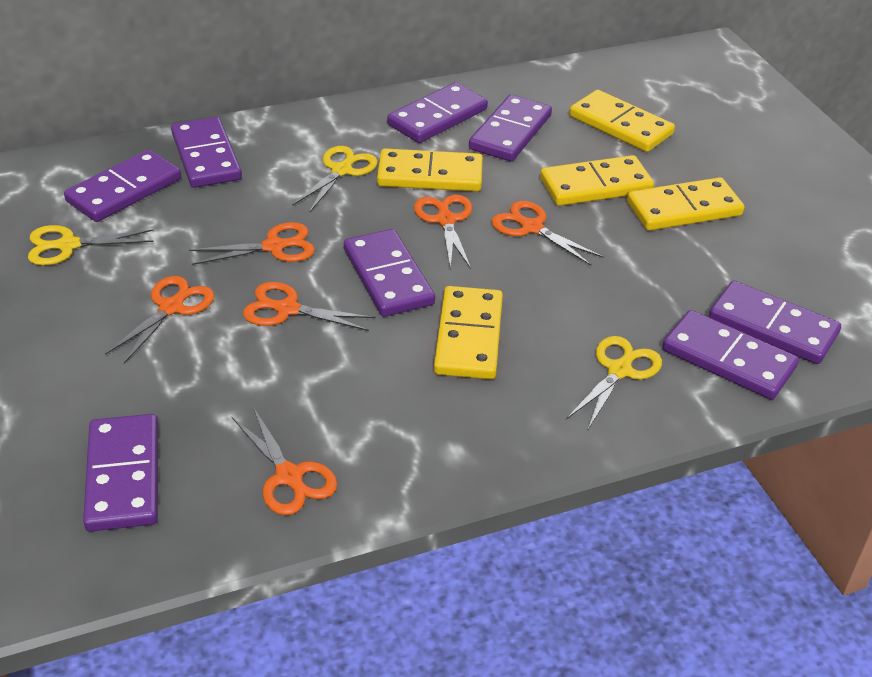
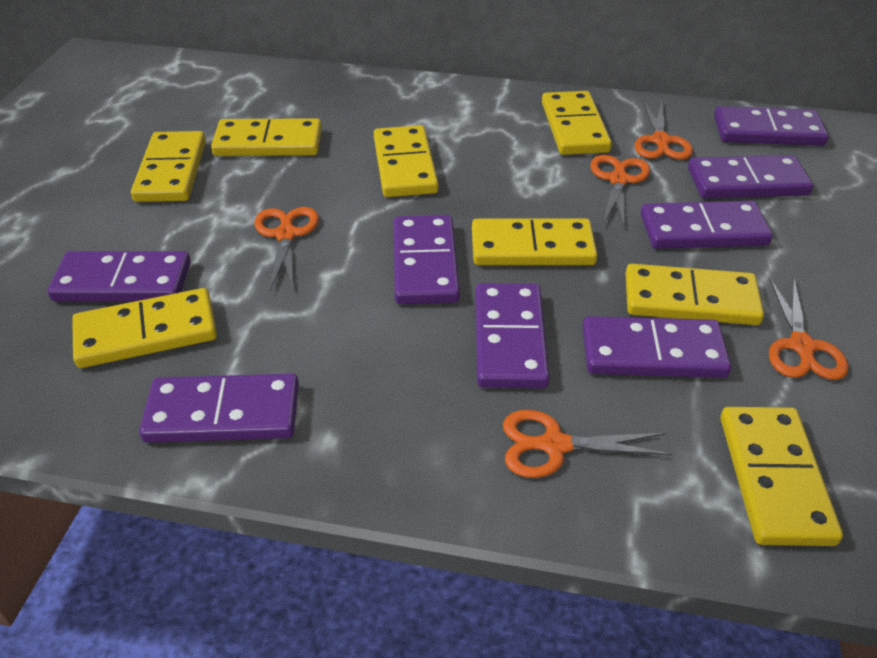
orange scissors: 6 -> 5
yellow domino: 5 -> 8
yellow scissors: 3 -> 0

